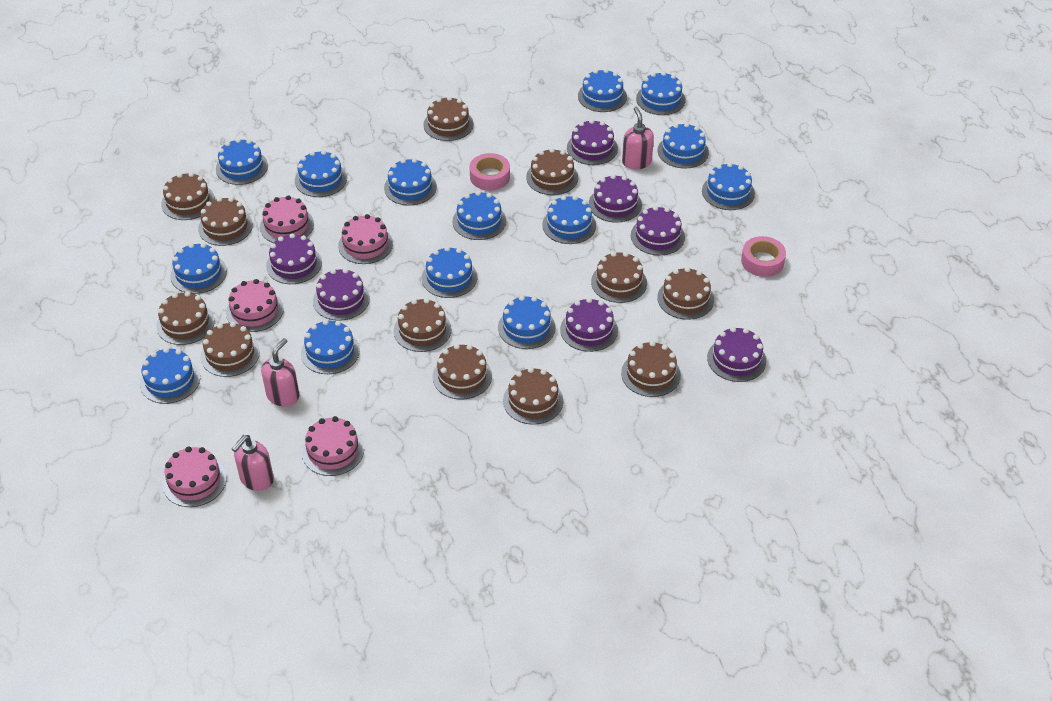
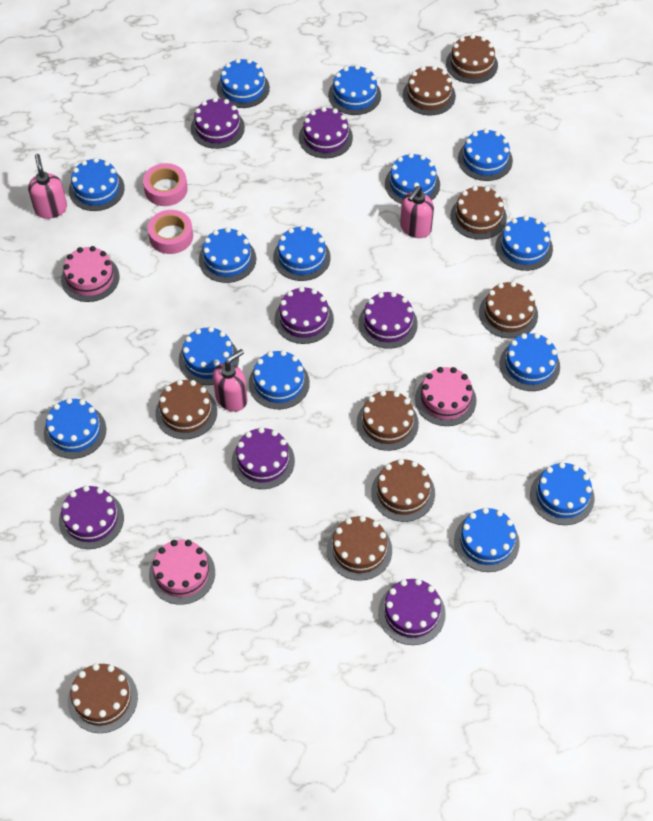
brown cake: 12 -> 9
pink cake: 5 -> 3

